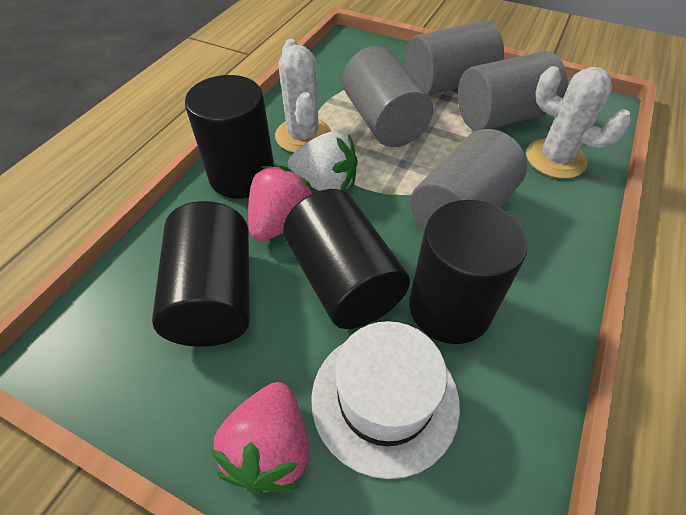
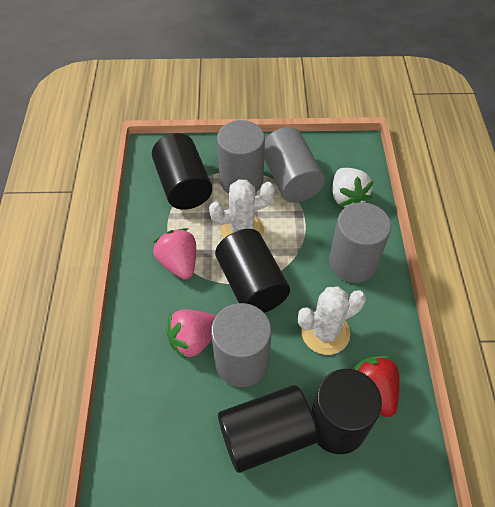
red strawberry: 0 -> 1
white hat: 1 -> 0

